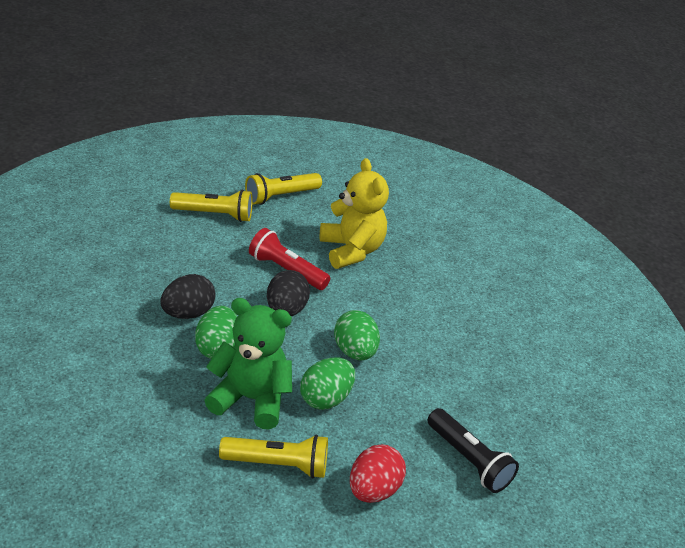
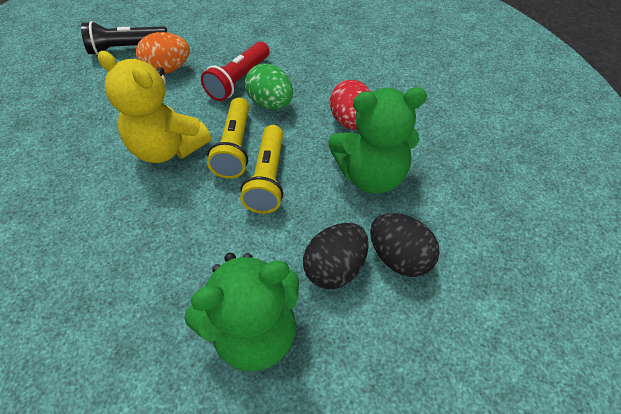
green egg: 3 -> 1
green teddy bear: 1 -> 2
orange egg: 0 -> 1
yellow flashlight: 3 -> 2

